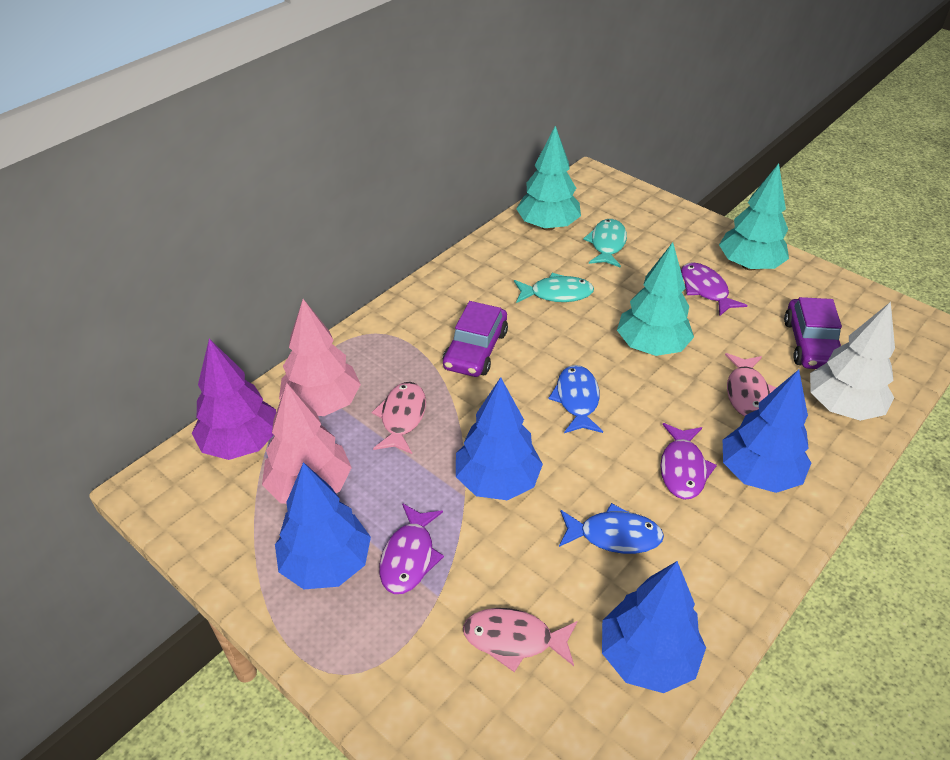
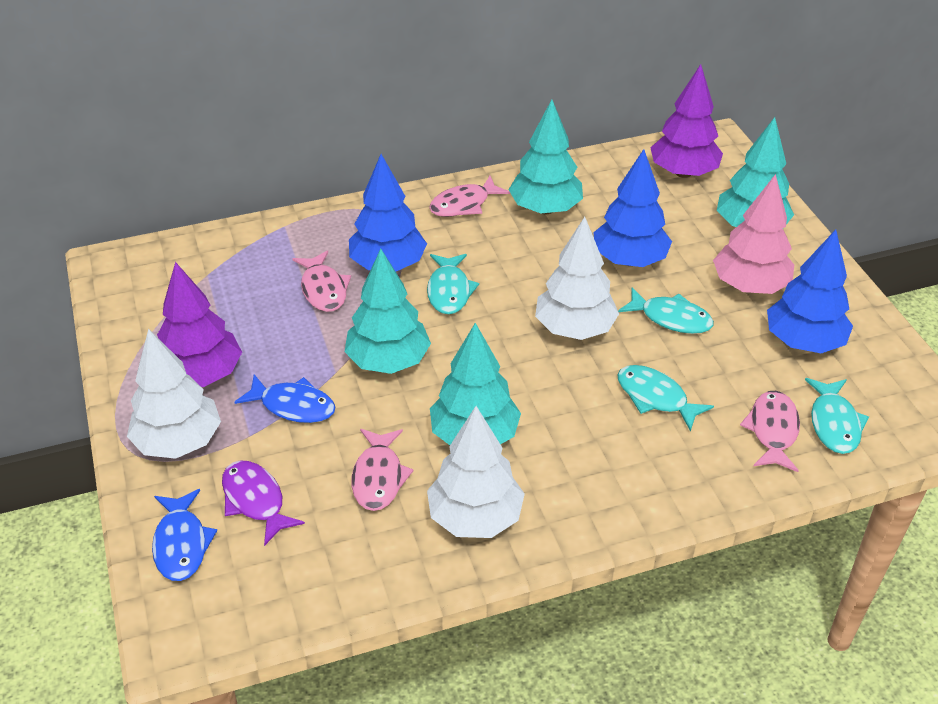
blue tree: 4 -> 3
pink fish: 3 -> 4
pink tree: 2 -> 1
purple car: 2 -> 0
purple fish: 3 -> 1
purple tree: 1 -> 2
turquoise fish: 2 -> 4
turquoise tree: 3 -> 4
white tree: 1 -> 3

